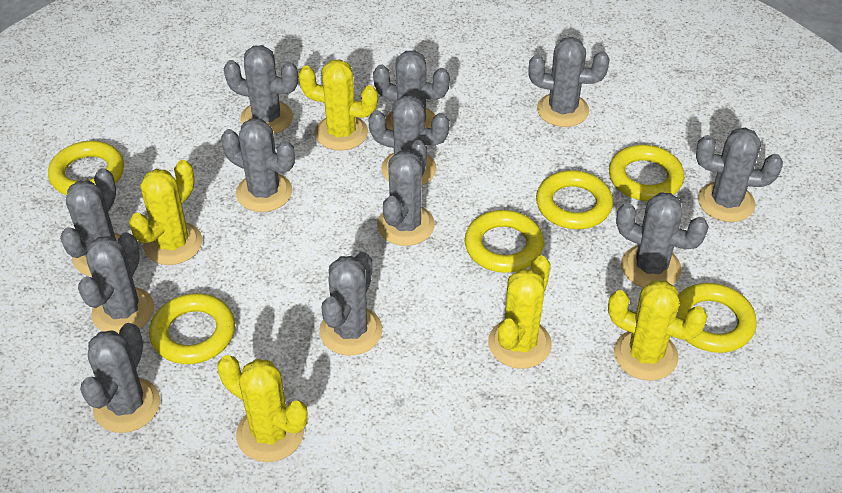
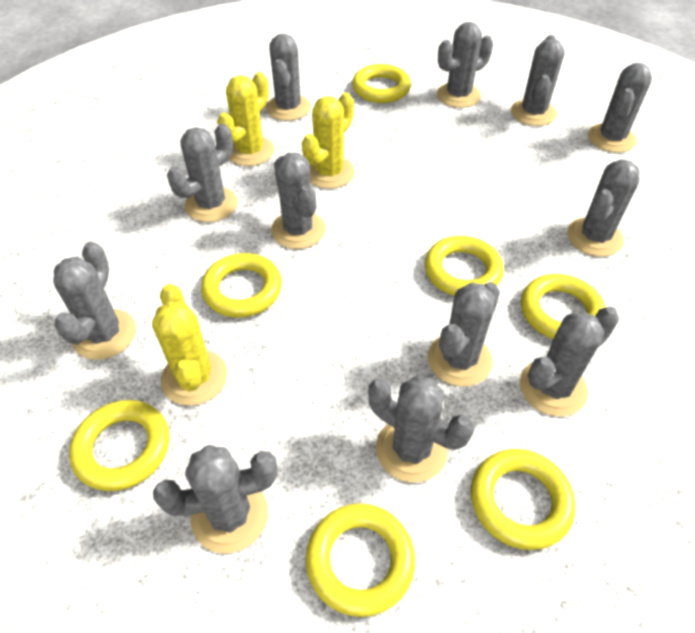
yellow cactus: 5 -> 3
yellow ring: 6 -> 7

